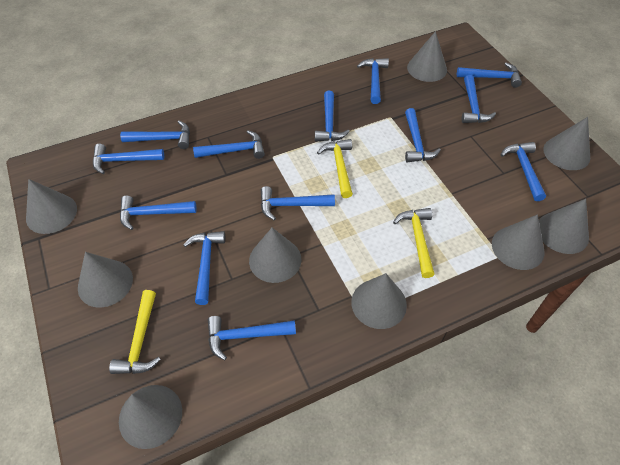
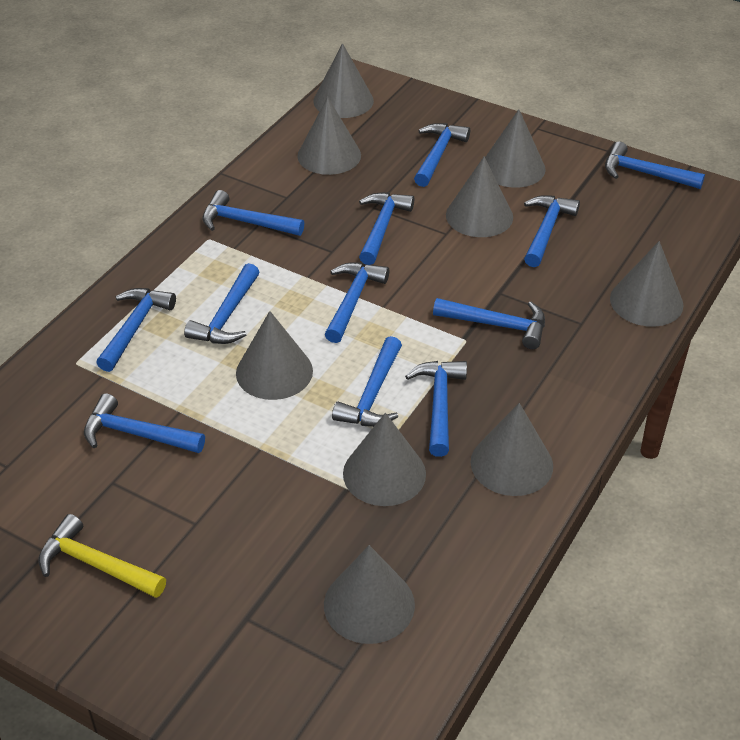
blue hammer: 13 -> 12
yellow hammer: 3 -> 1

